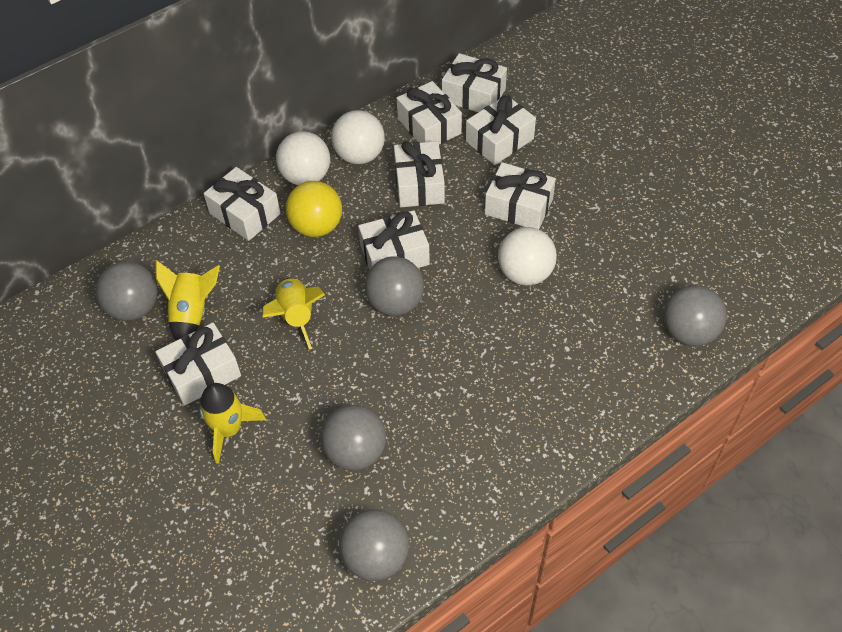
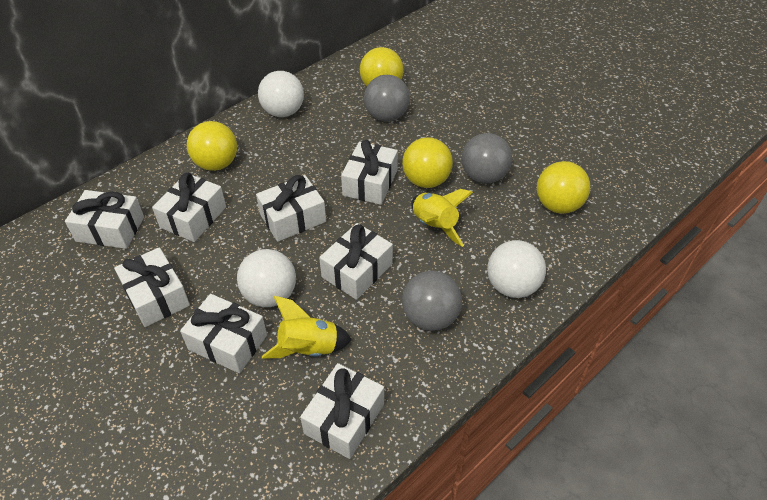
grey ball: 5 -> 3
yellow ball: 1 -> 4
yellow rocket: 3 -> 2

